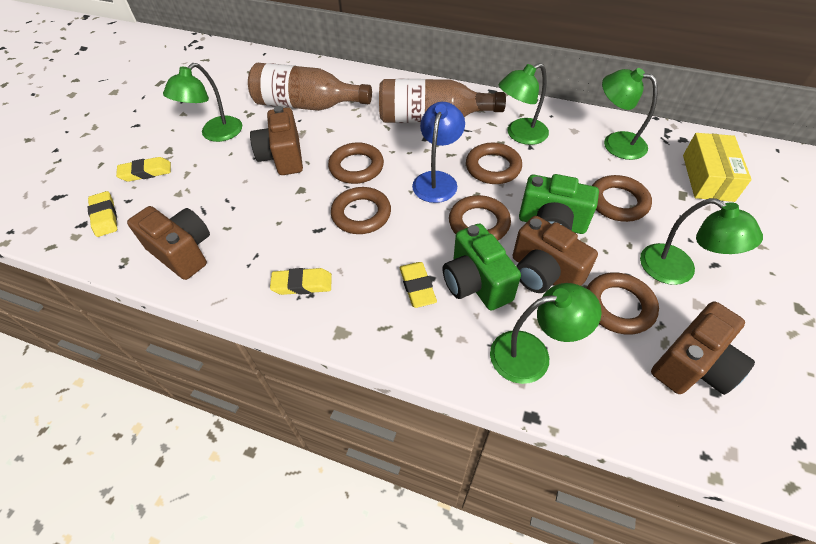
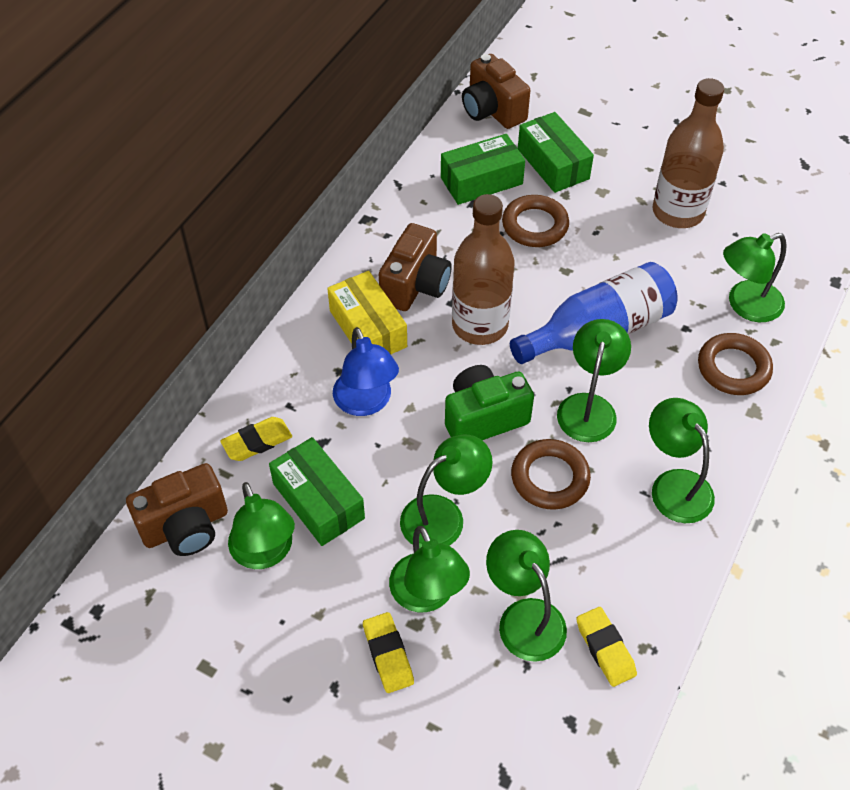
blue bottle: 0 -> 1
brown camera: 4 -> 3
brown ring: 6 -> 3
green box: 0 -> 3
green camera: 2 -> 1
green lamp: 5 -> 7
yellow eraser: 4 -> 3

